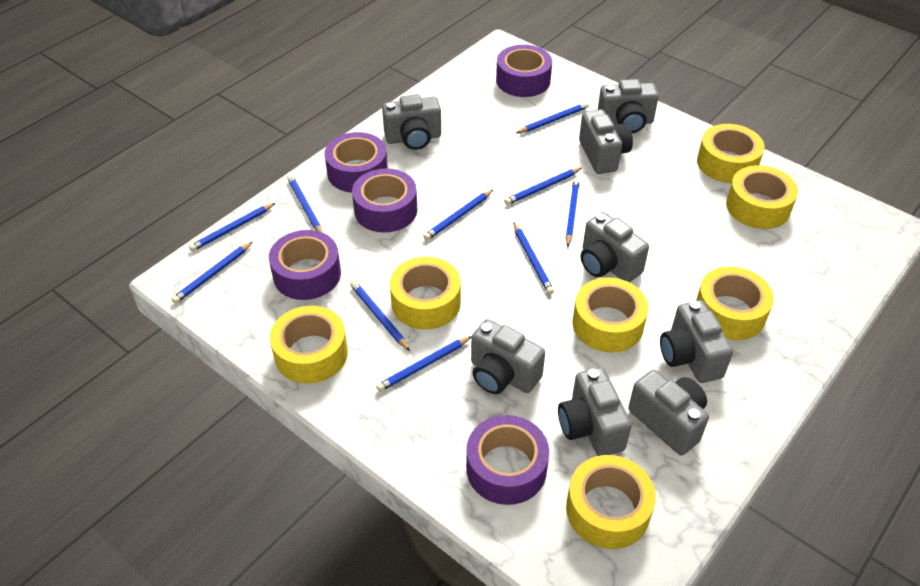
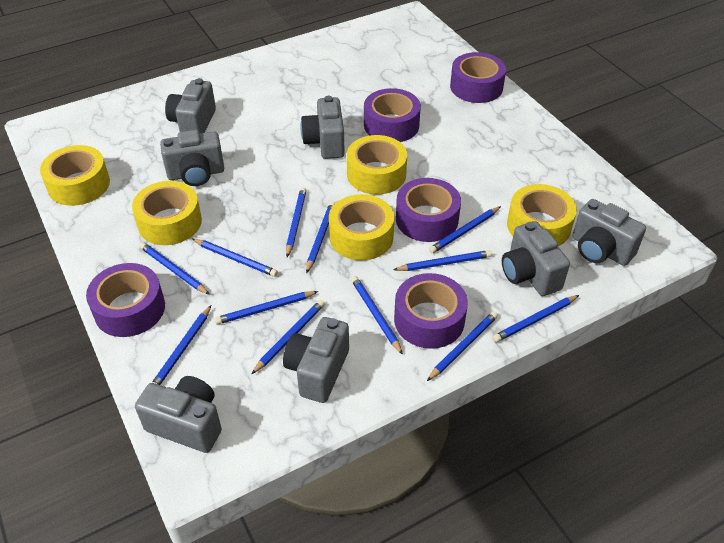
blue pencil: 10 -> 12
grey camera: 8 -> 7
yellow tape: 7 -> 5

